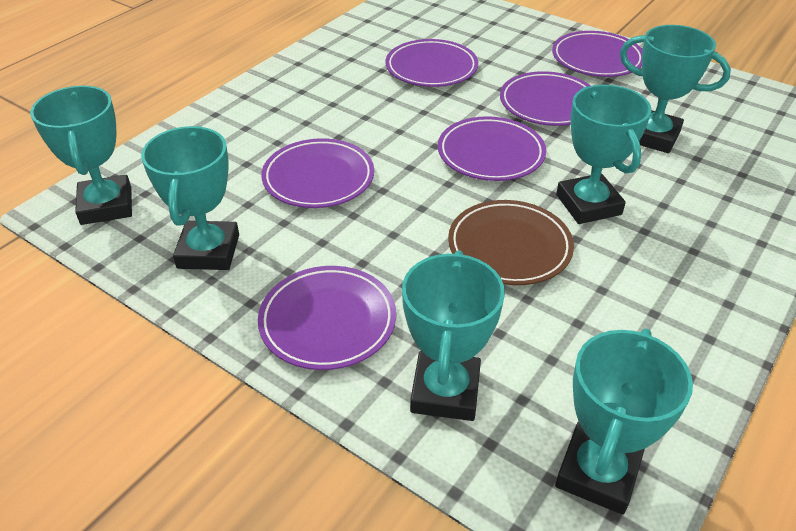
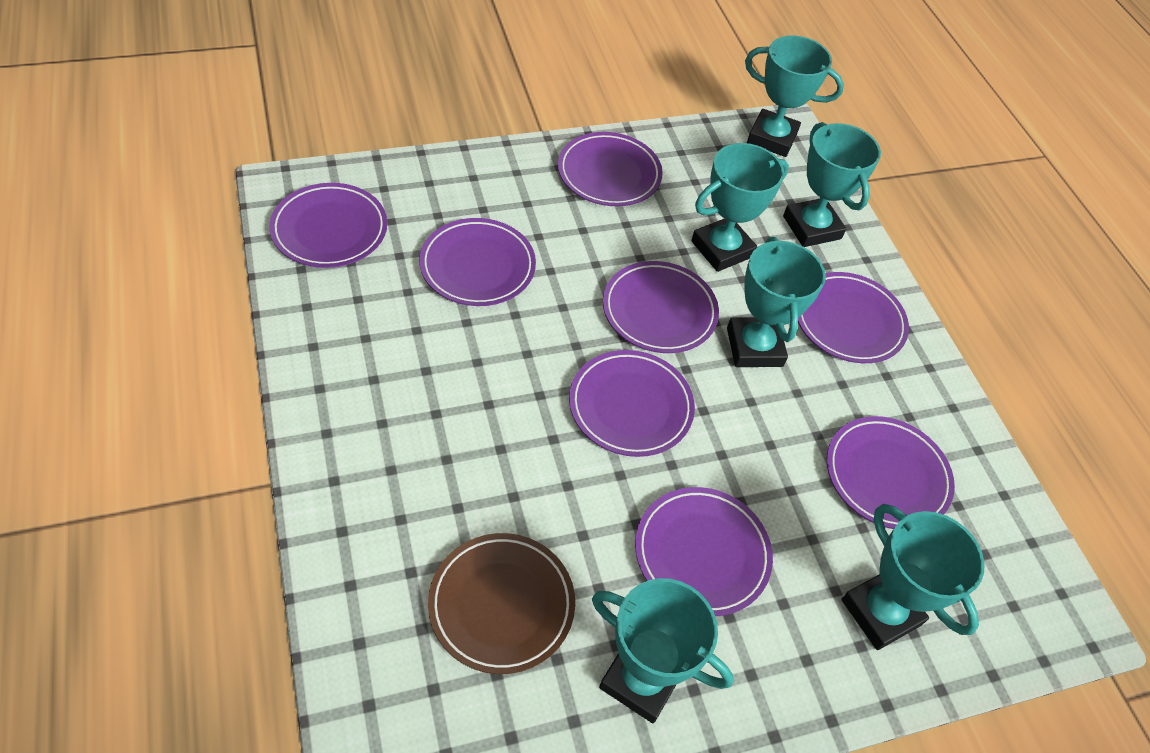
purple plate: 6 -> 8

